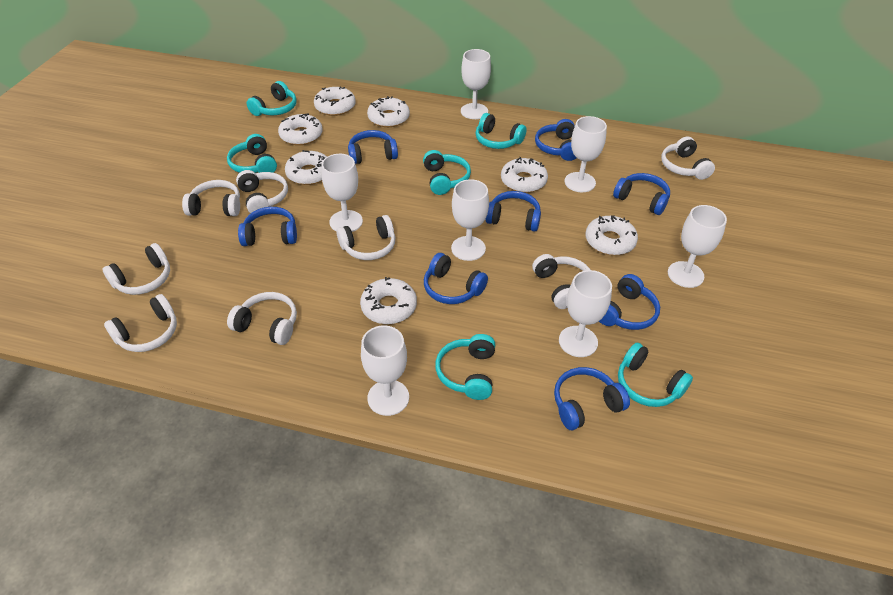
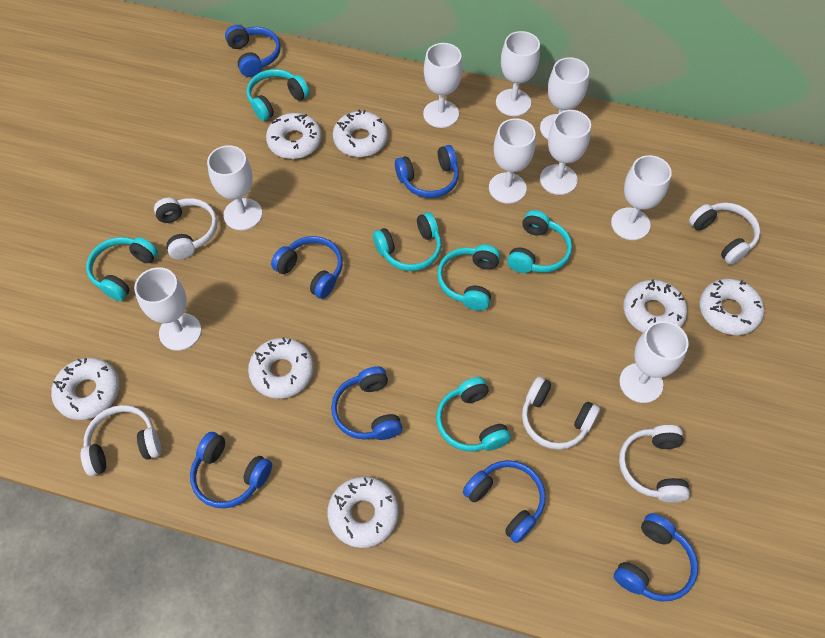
blue headphones: 8 -> 7
white goblet: 7 -> 9
white headphones: 8 -> 5

